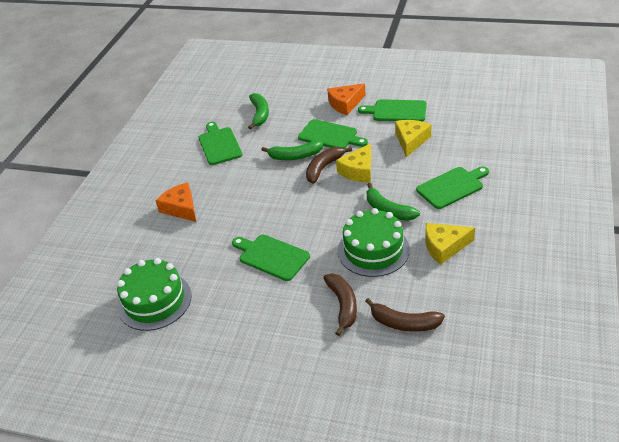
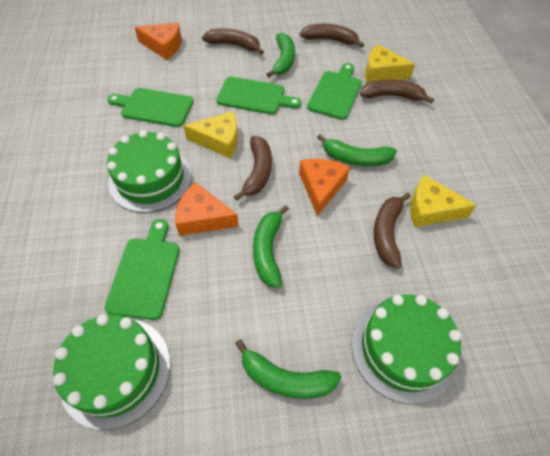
brown banana: 3 -> 5
green banana: 3 -> 4
green cake: 2 -> 3
green cutting board: 5 -> 4
orange cheese: 2 -> 3

